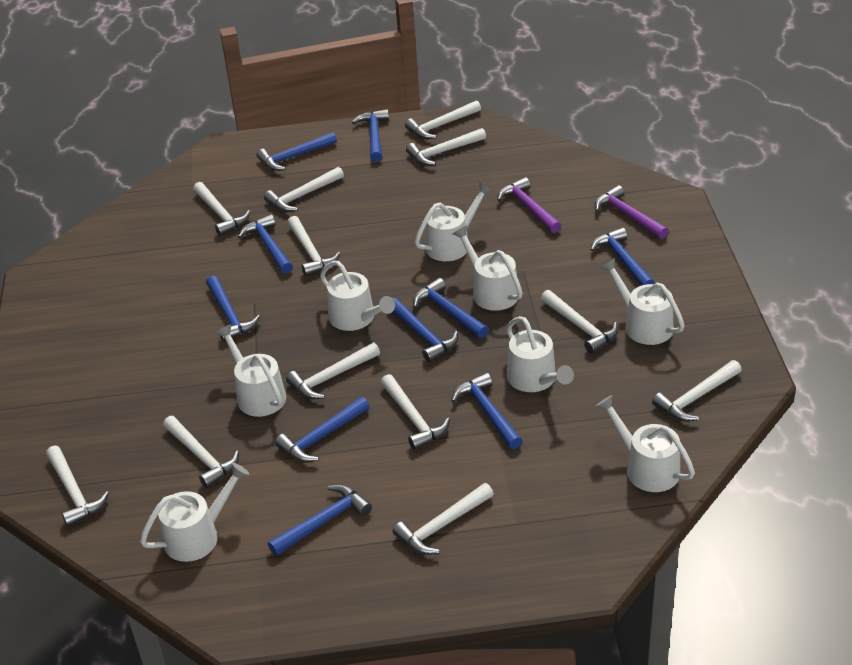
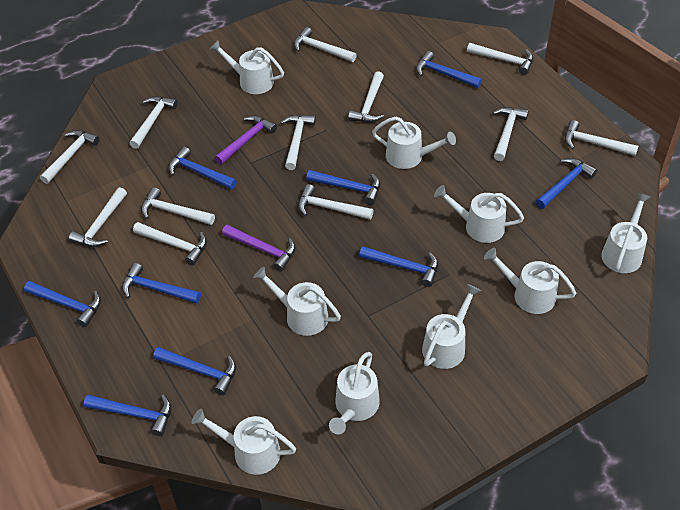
blue hammer: 10 -> 9
white watering can: 8 -> 9

